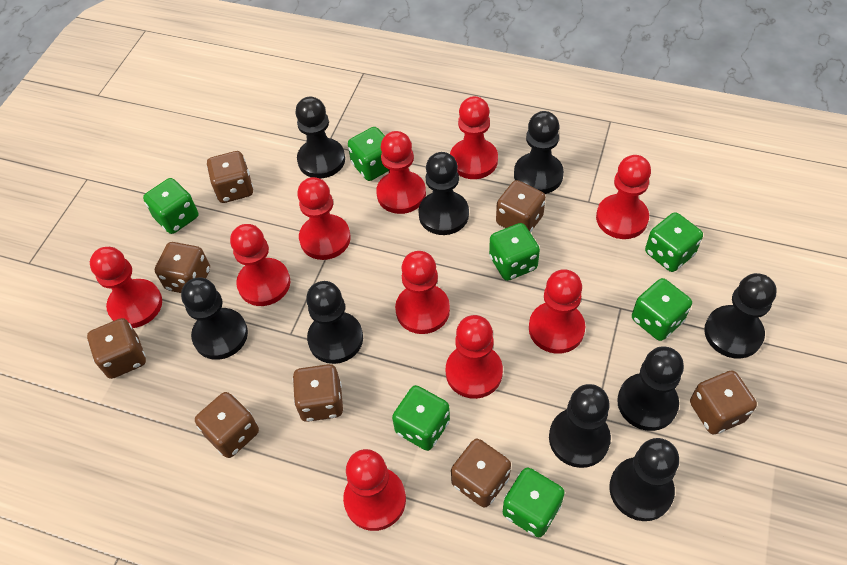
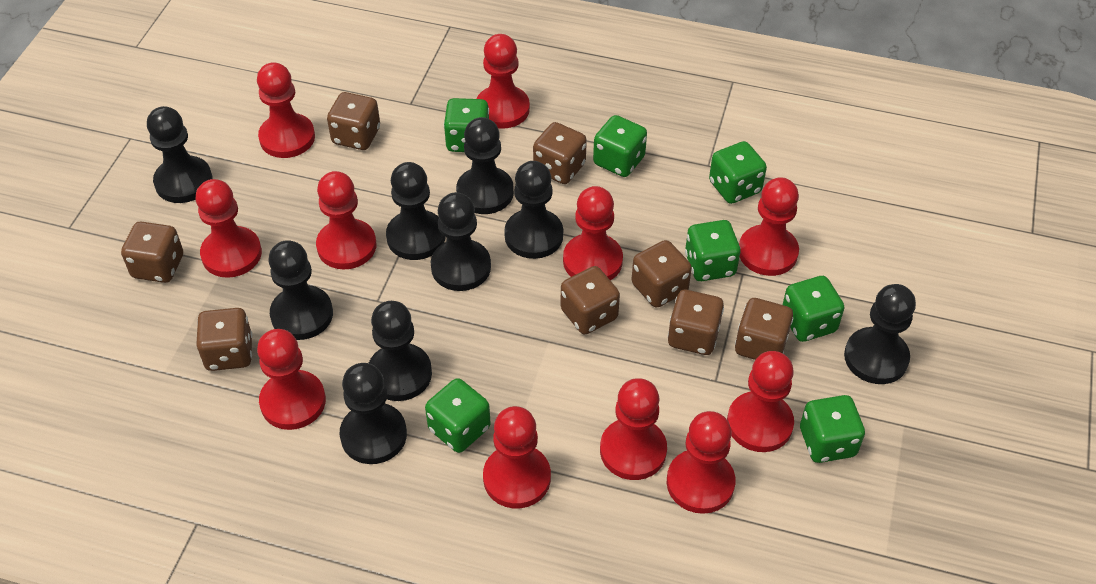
red pawn: 10 -> 11

